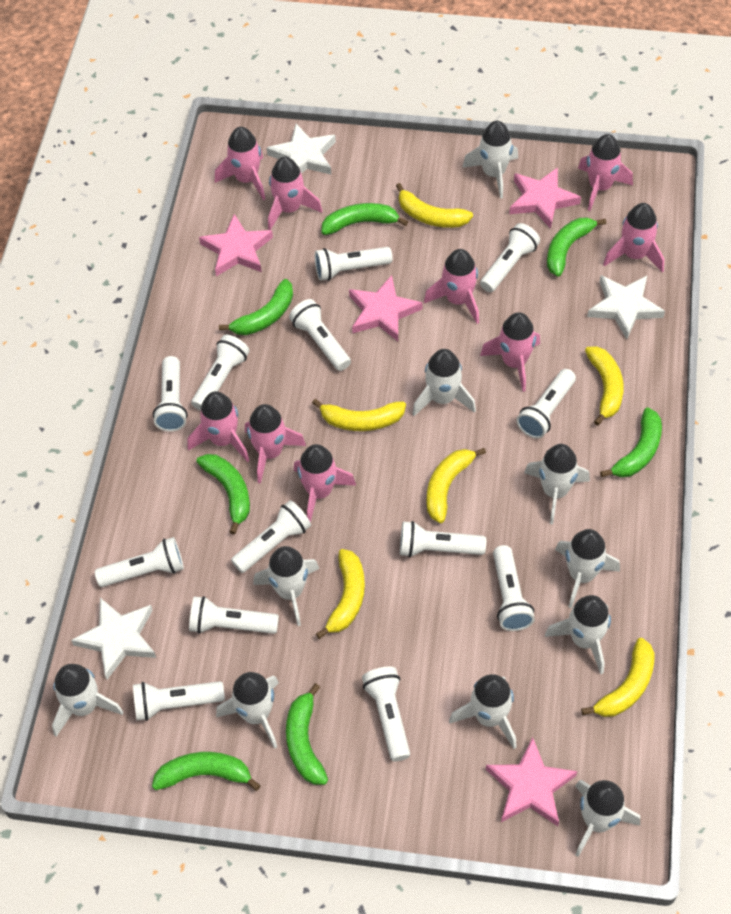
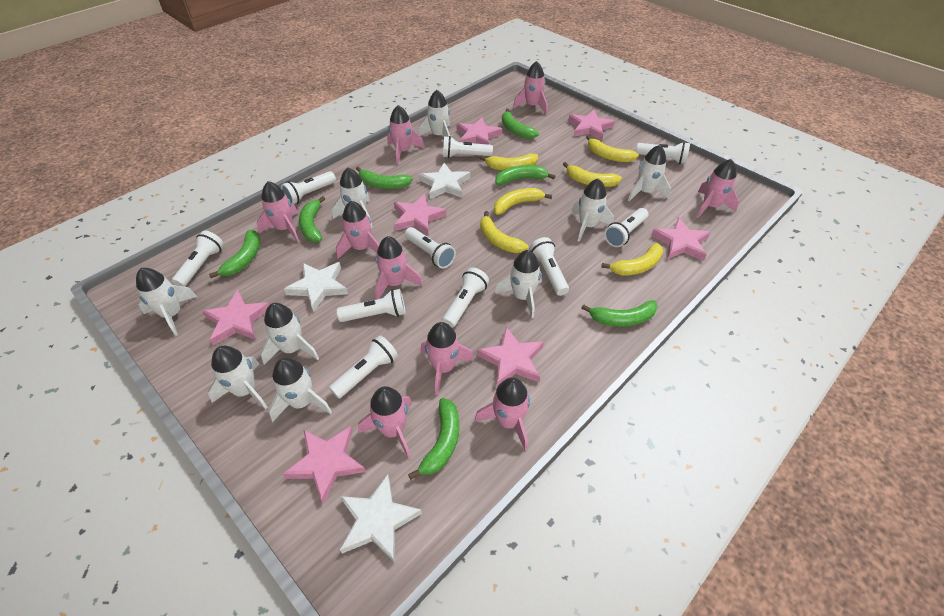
pink star: 4 -> 7
white flashlight: 13 -> 10
white rocket: 10 -> 9

